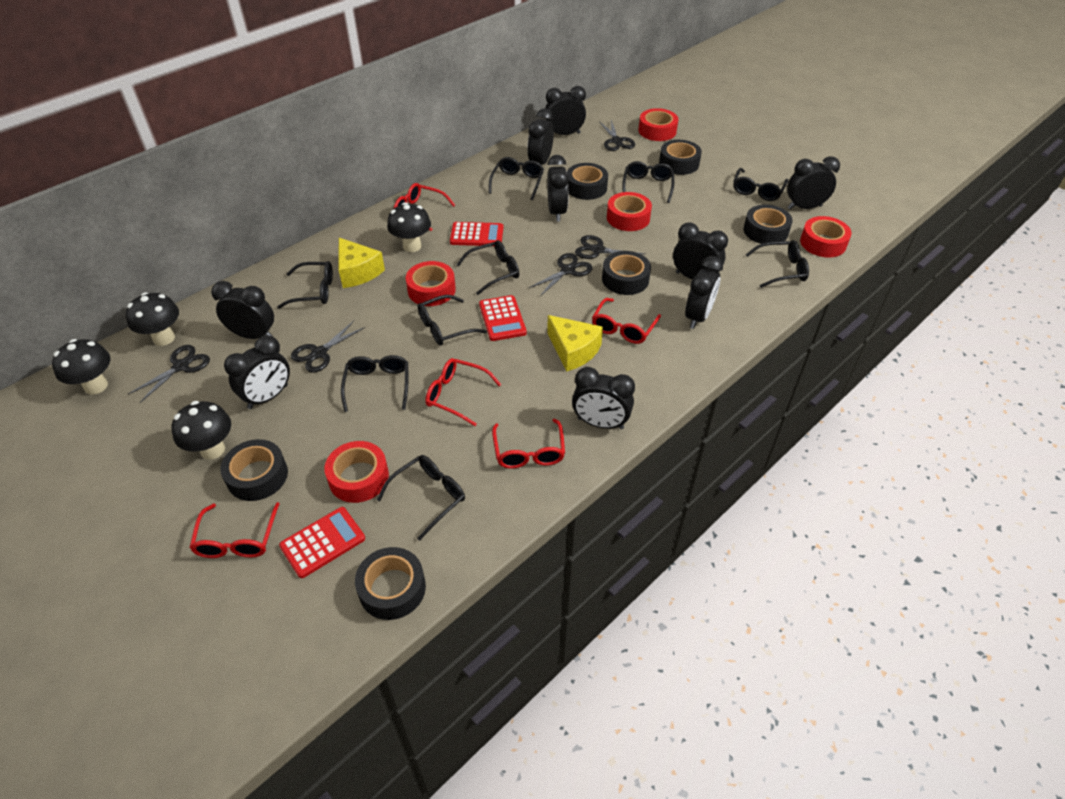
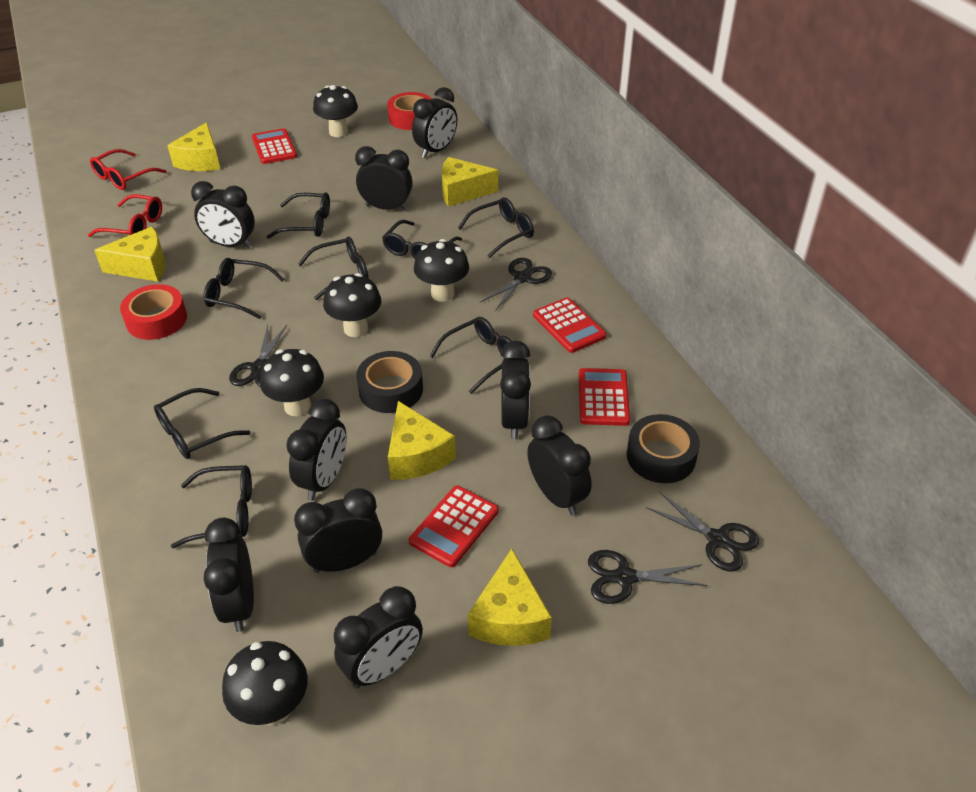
black glasses: 9 -> 8
black mushroom: 4 -> 5
black scissors: 5 -> 4
black tape: 6 -> 2
red calculator: 3 -> 4
red glasses: 5 -> 2
red tape: 5 -> 2
yellow cheese: 2 -> 5

